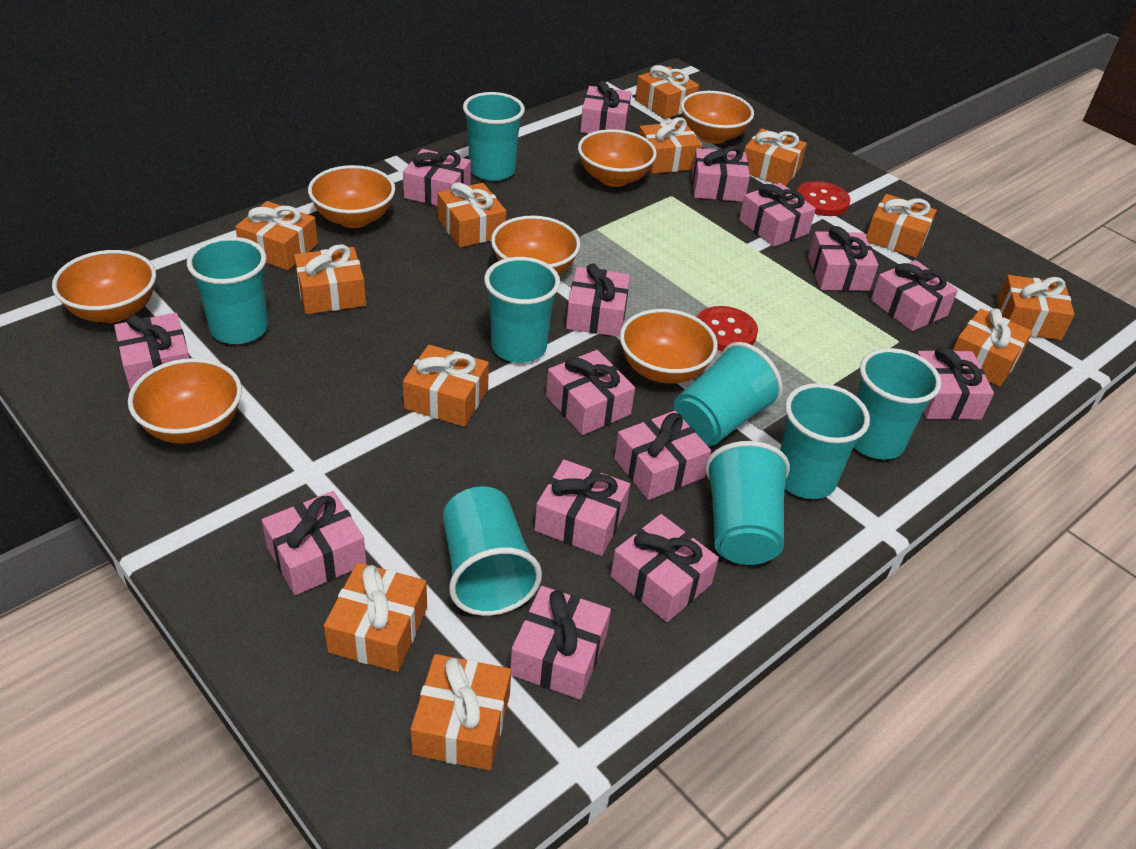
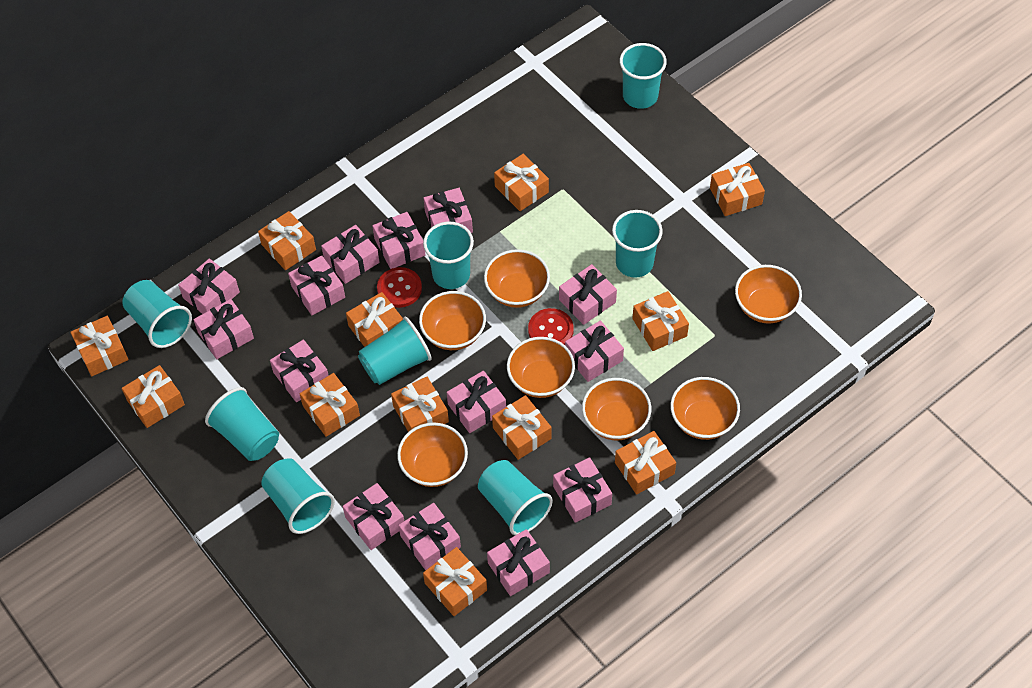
pink gift: 15 -> 14

